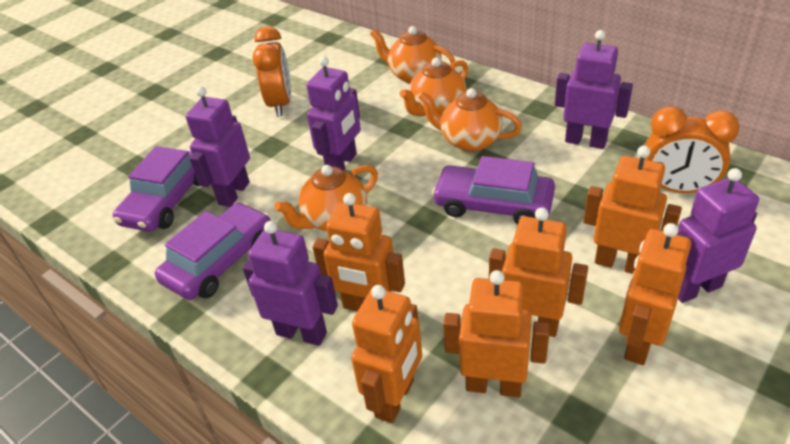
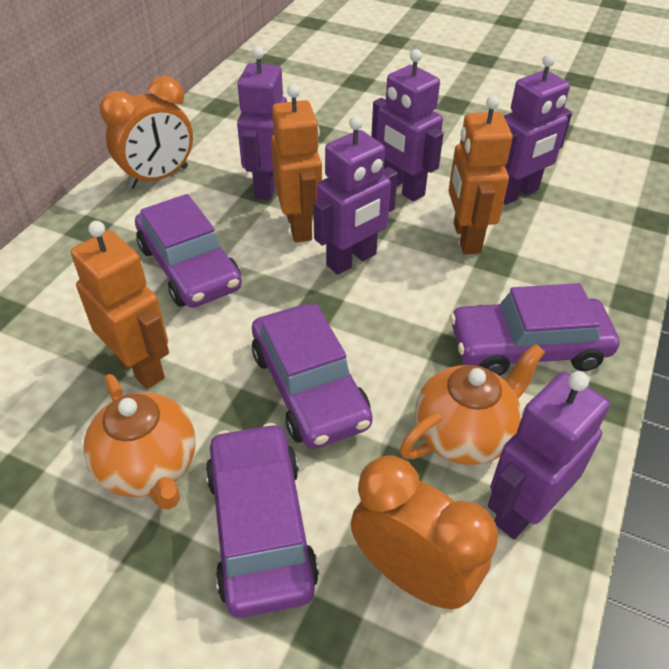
orange robot: 6 -> 3
orange teapot: 4 -> 2
purple car: 3 -> 4

